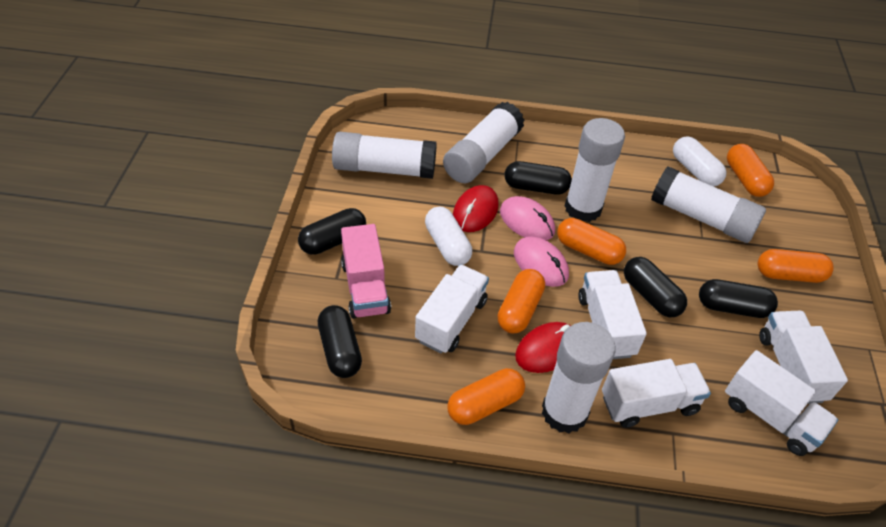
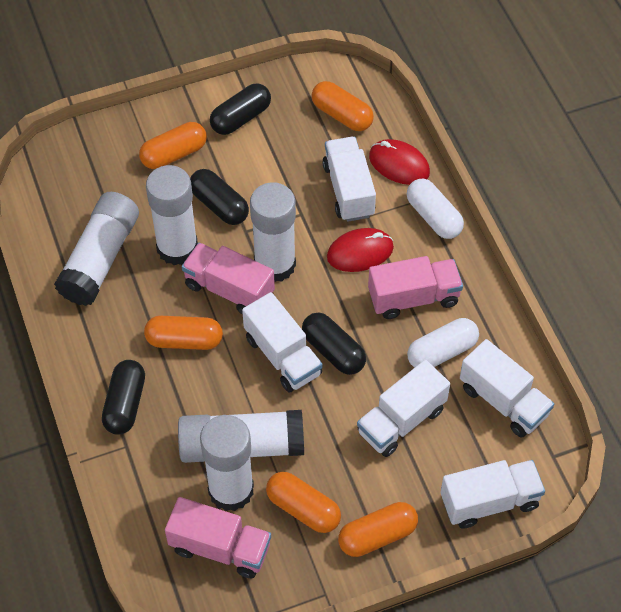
black capsule: 5 -> 4
pink mouse: 2 -> 0
pink truck: 1 -> 3

